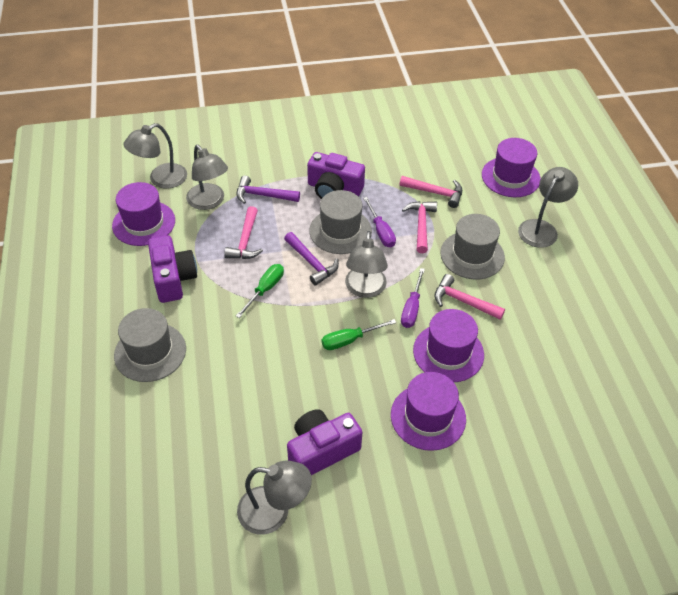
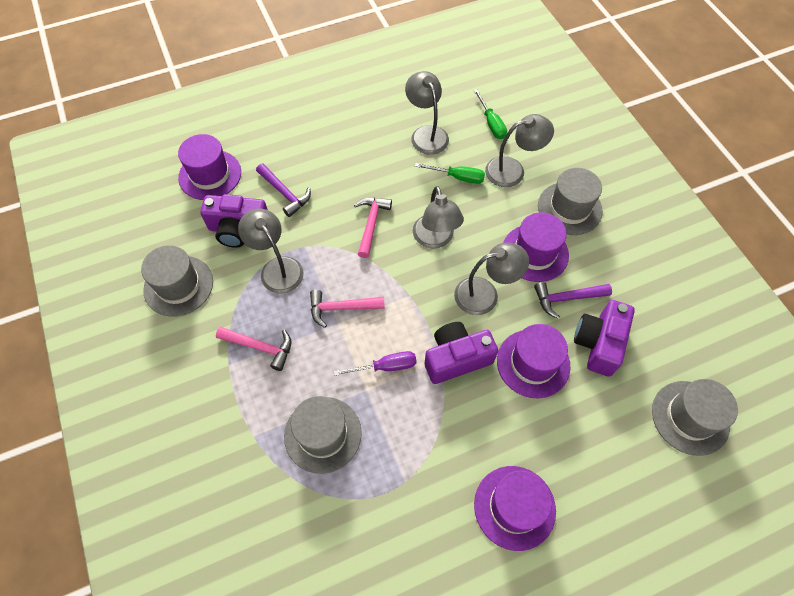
grey hat: 3 -> 4
pink hammer: 4 -> 3
purple screwdriver: 2 -> 1

